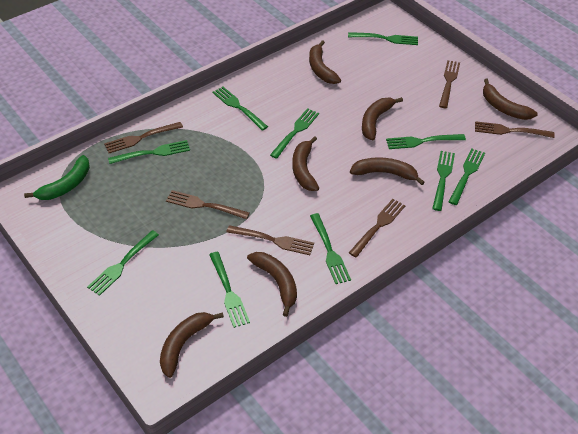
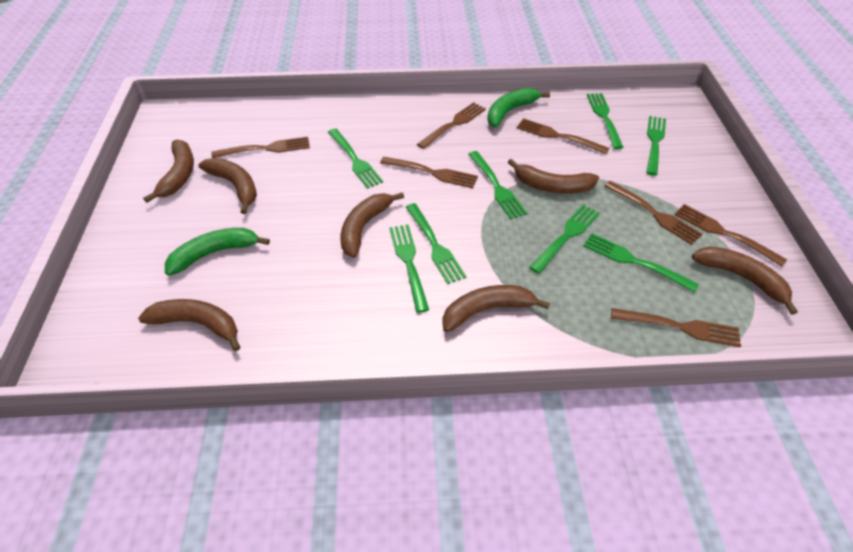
brown fork: 6 -> 7
green banana: 1 -> 2
green fork: 10 -> 8

